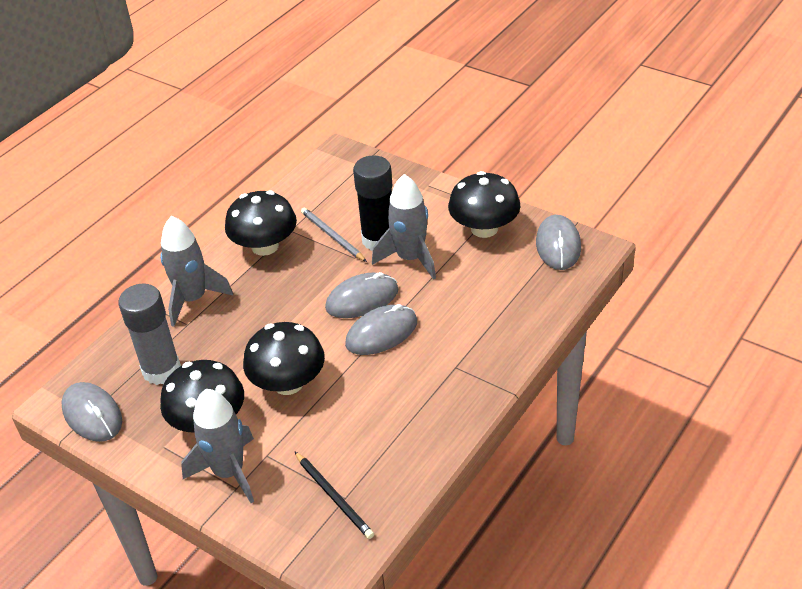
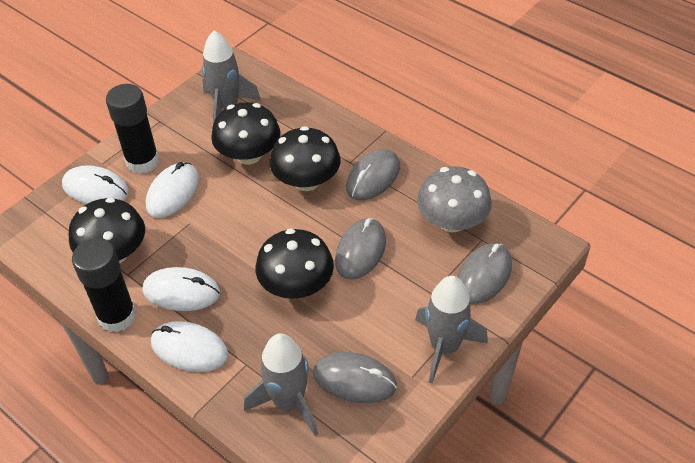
black glue stick: 1 -> 2
black pencil: 1 -> 0
grey glue stick: 1 -> 0
grey mushroom: 0 -> 1
grey pencil: 1 -> 0
white mouse: 0 -> 4

